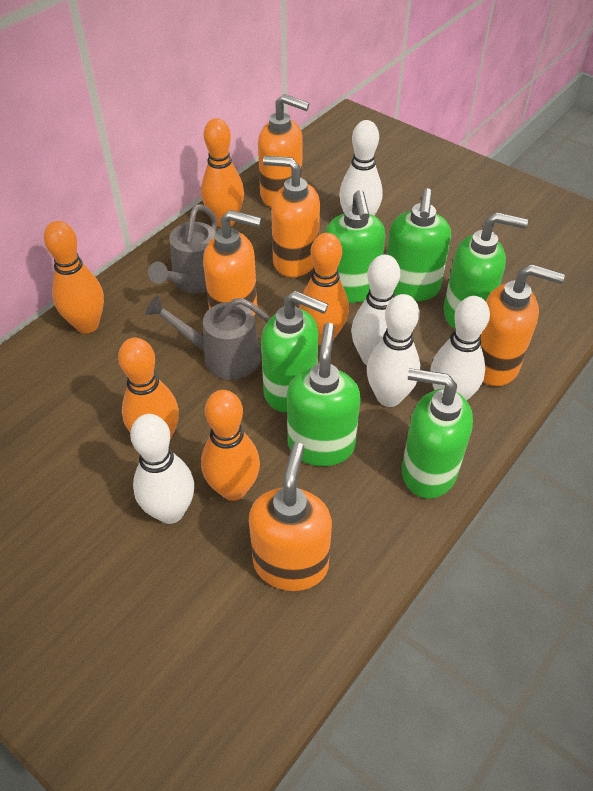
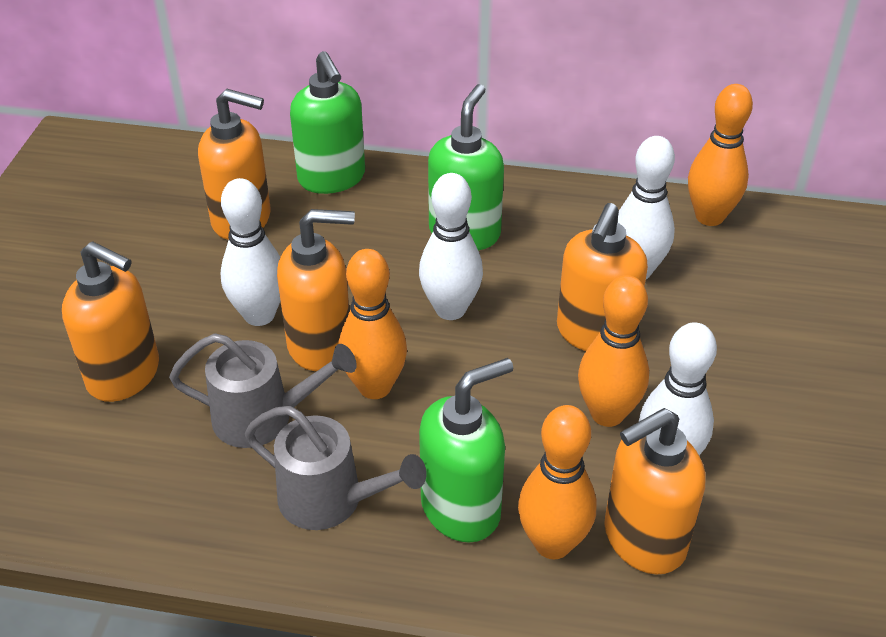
green soap dispenser: 6 -> 3
orange bowling pin: 5 -> 4
white bowling pin: 5 -> 4

